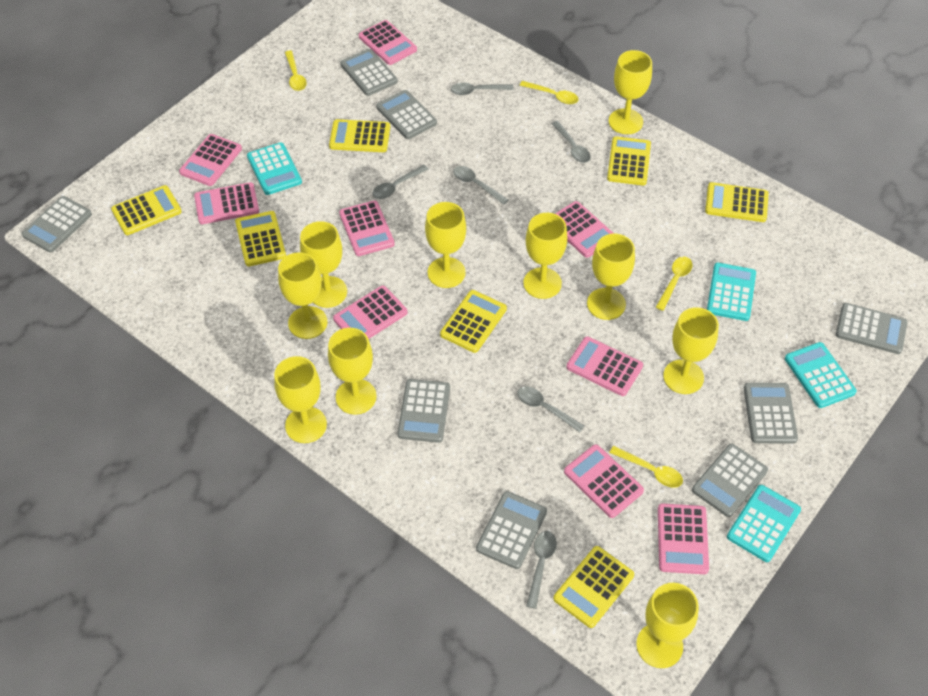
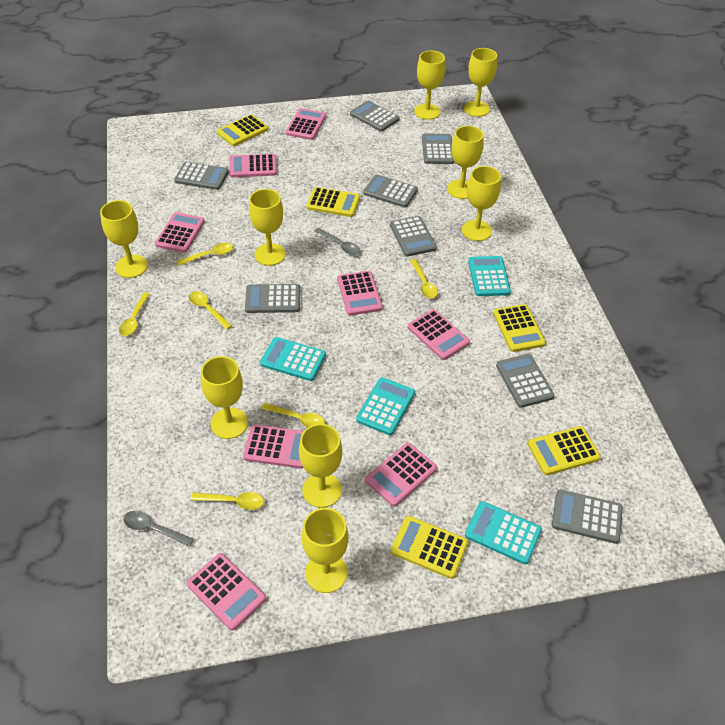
grey spoon: 6 -> 2
pink calculator: 9 -> 8
yellow calculator: 7 -> 5
yellow goblet: 10 -> 9
yellow spoon: 4 -> 6

